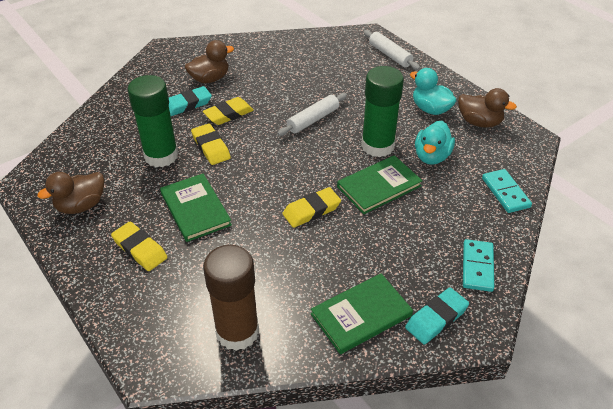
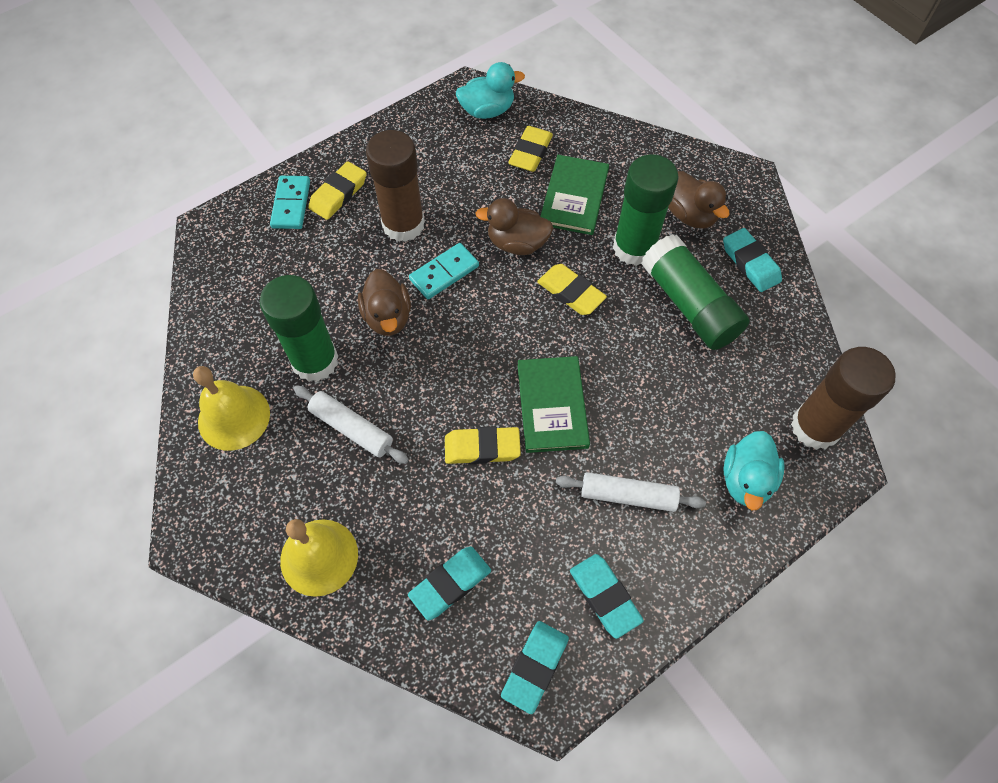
brown glue stick: 1 -> 2
green book: 3 -> 2
green glue stick: 2 -> 3
turquoise eraser: 2 -> 4
yellow bell: 0 -> 2

